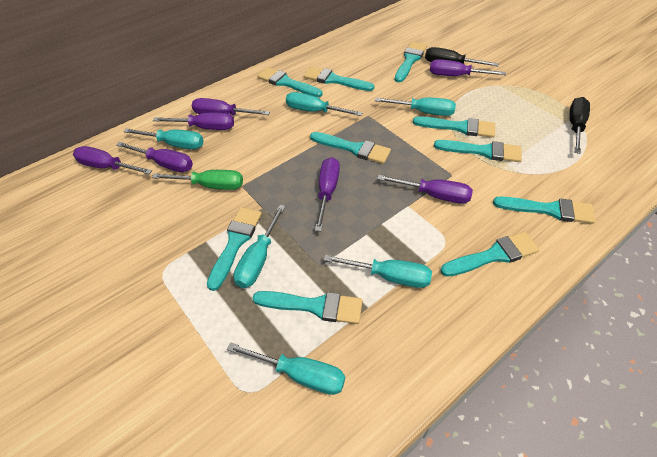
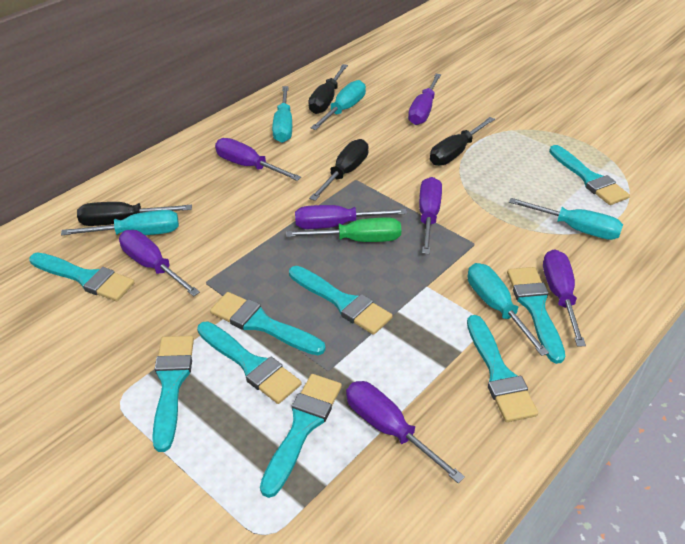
black screwdriver: 2 -> 4
turquoise brush: 10 -> 9
turquoise screwdriver: 6 -> 5

